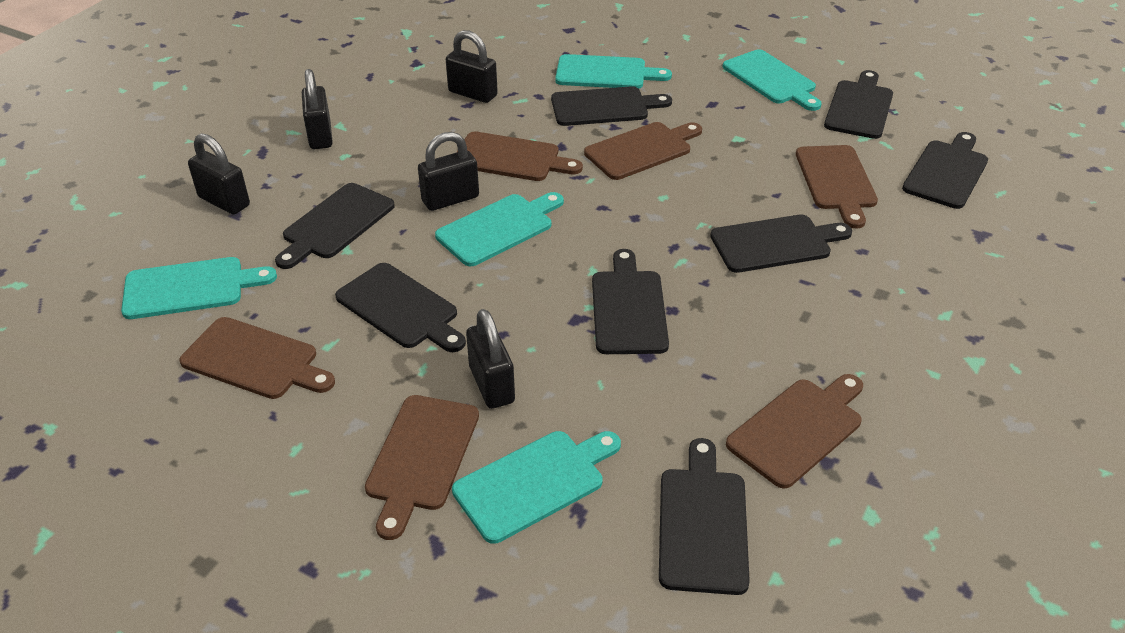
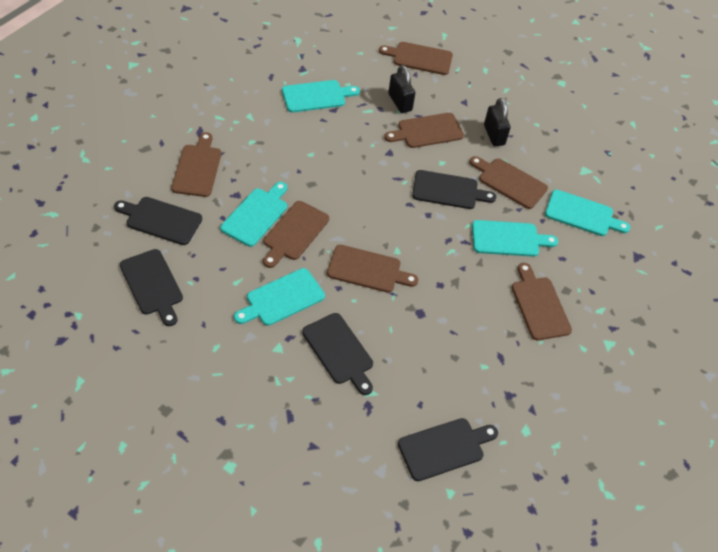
black cutting board: 8 -> 5
black padlock: 5 -> 2
brown cutting board: 6 -> 7

